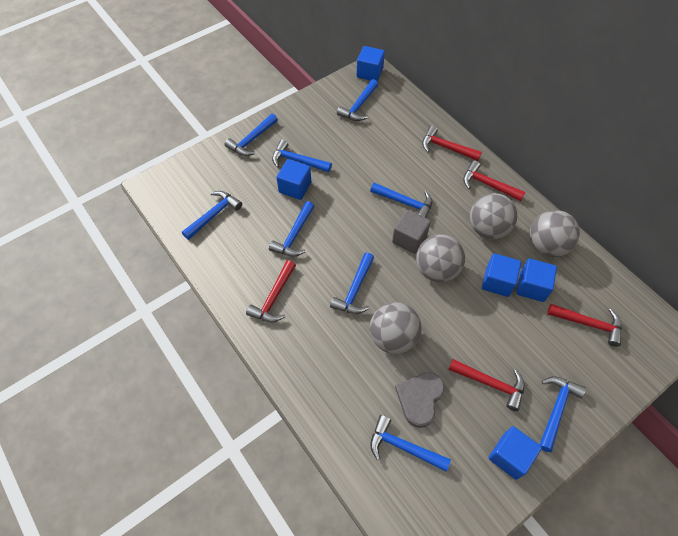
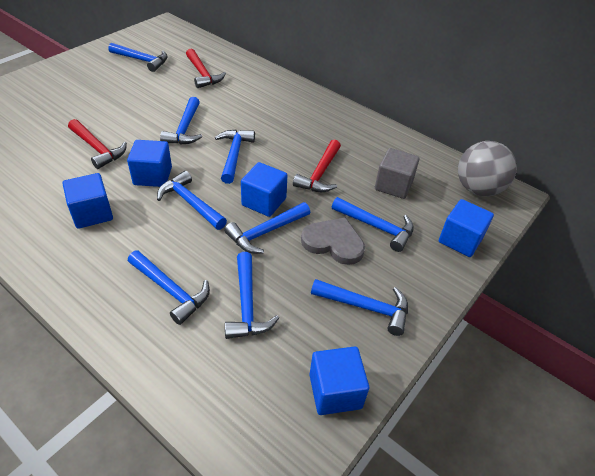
grey ball: 4 -> 1
red hammer: 5 -> 3

